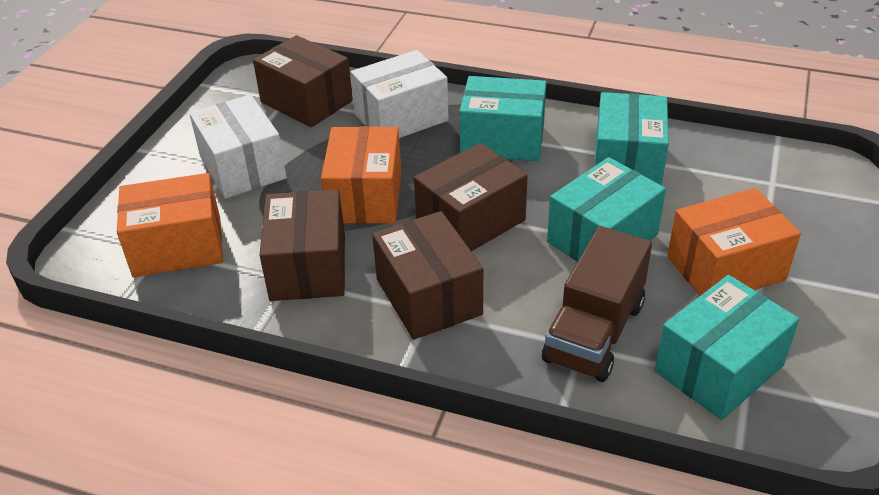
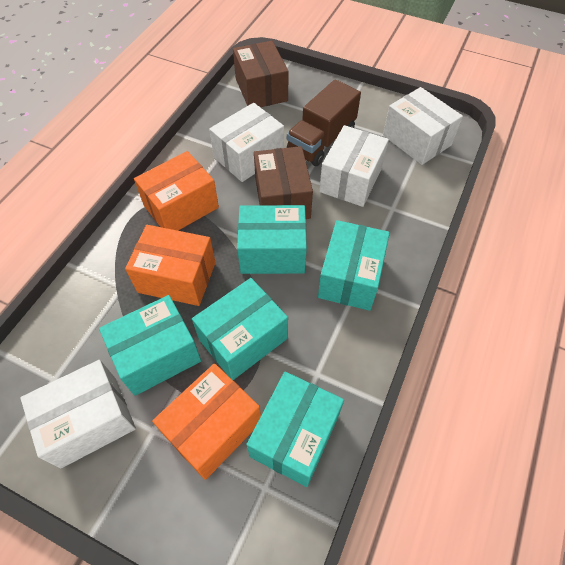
brown box: 4 -> 2
turquoise box: 4 -> 5
white box: 2 -> 4

